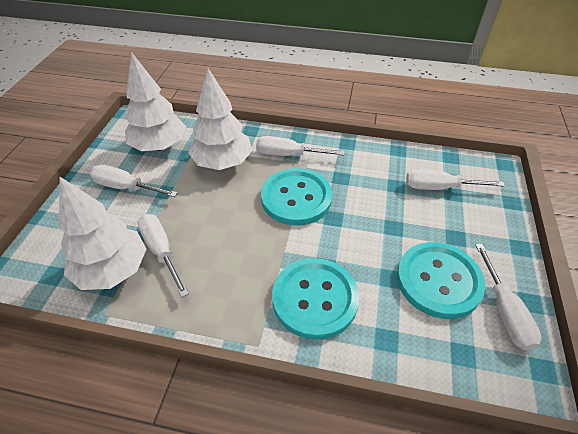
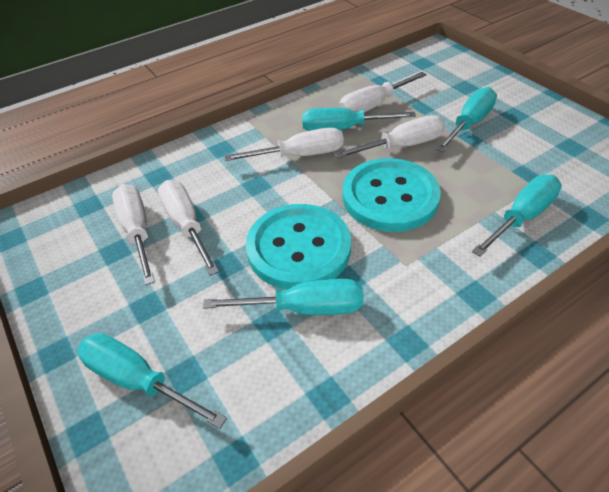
turquoise button: 3 -> 2
turquoise screwdriver: 0 -> 5
white tree: 3 -> 0

